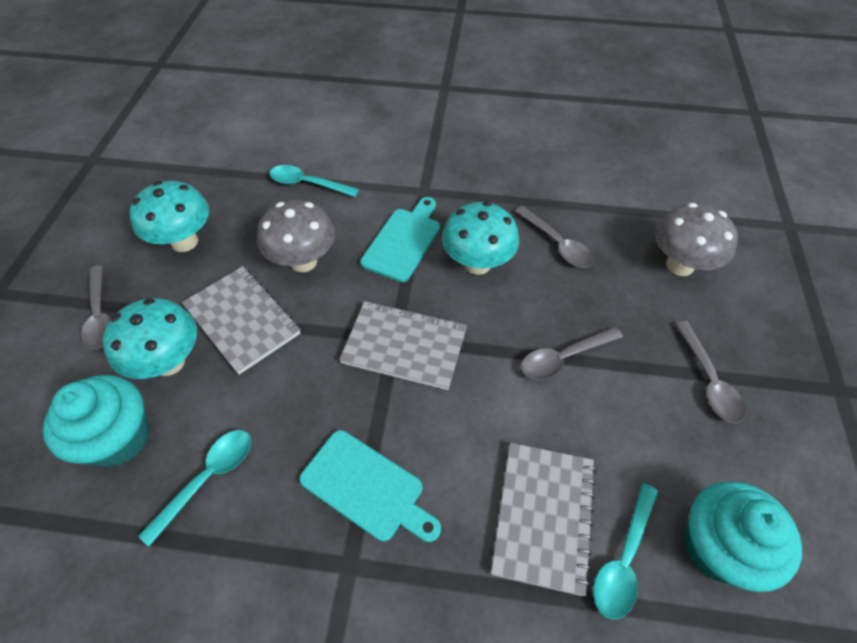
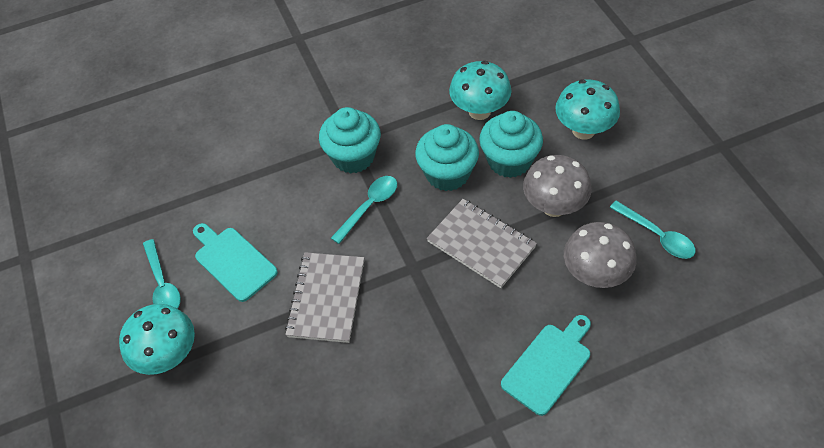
grey notebook: 3 -> 2
grey spoon: 4 -> 0
turquoise cupcake: 2 -> 3

